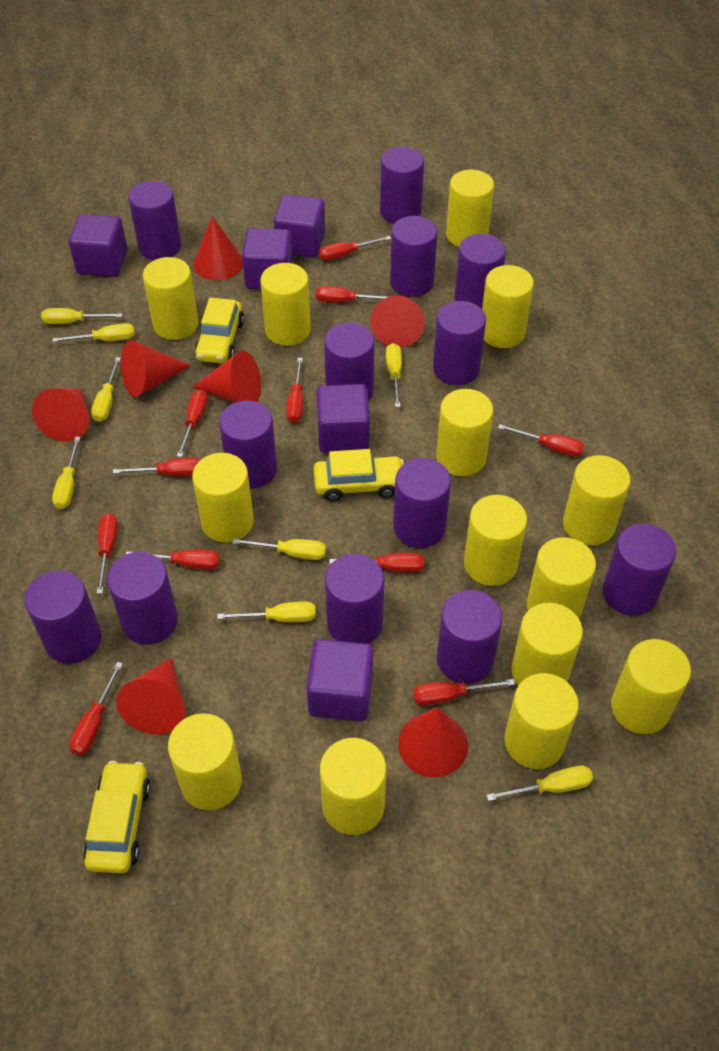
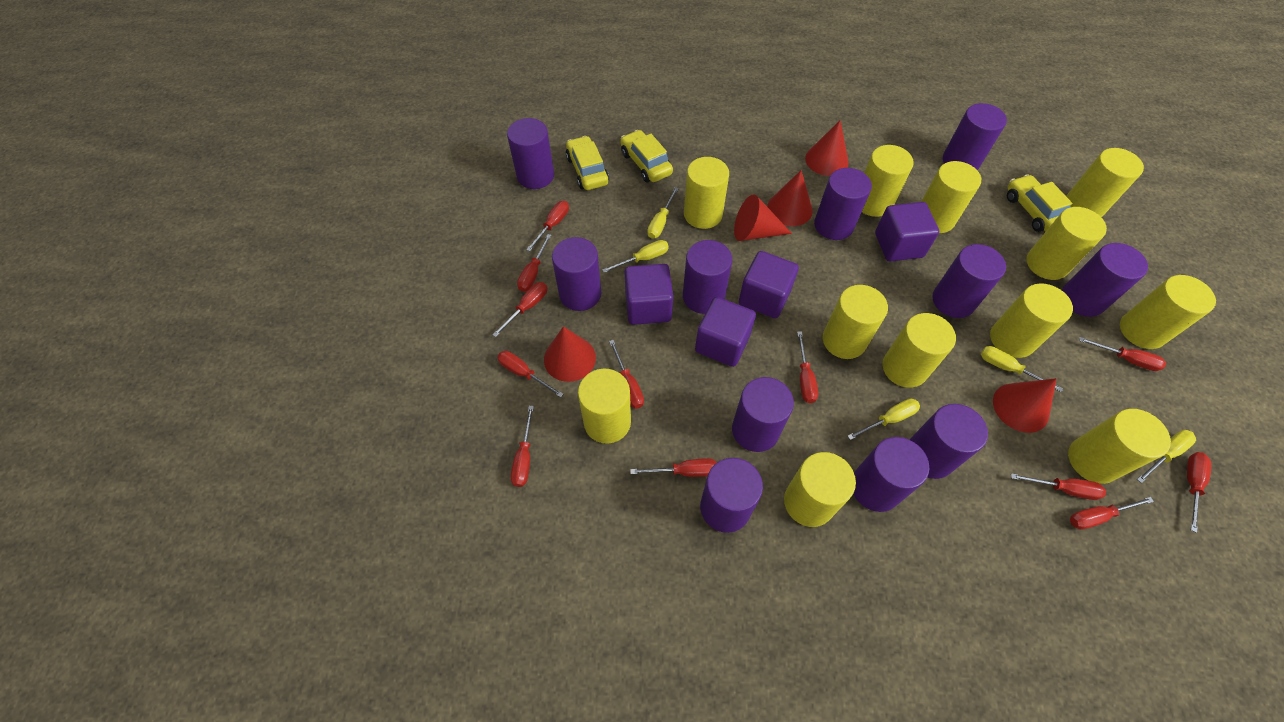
purple cube: 5 -> 4
purple cylinder: 13 -> 11
red cone: 7 -> 5
red screwdriver: 11 -> 12
yellow cylinder: 14 -> 12
yellow screwdriver: 8 -> 5

